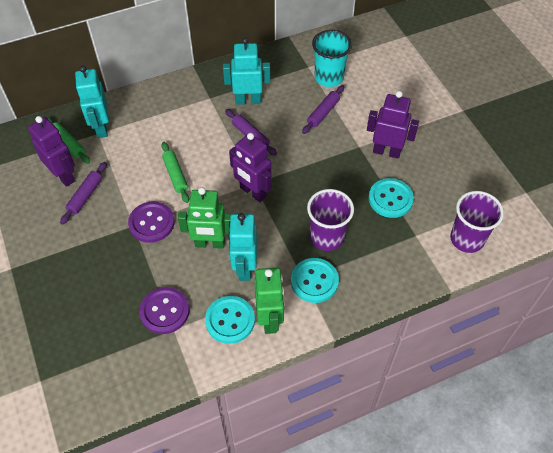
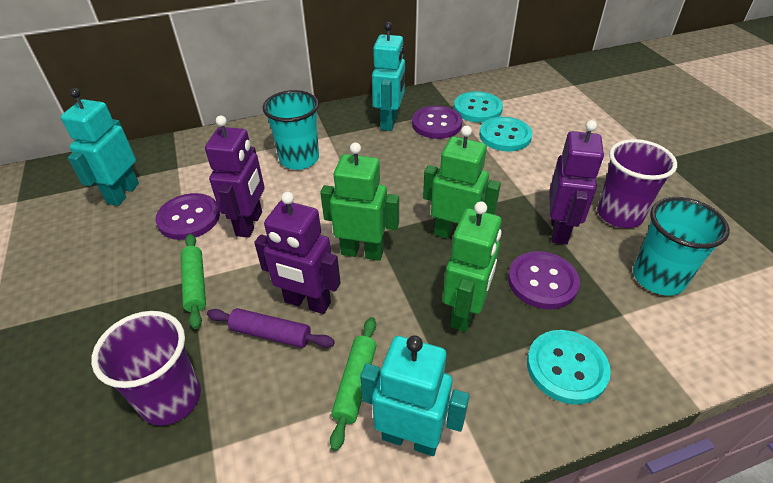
green robot: 2 -> 3
purple button: 2 -> 3
purple rolling pin: 3 -> 1
turquoise cup: 1 -> 2

